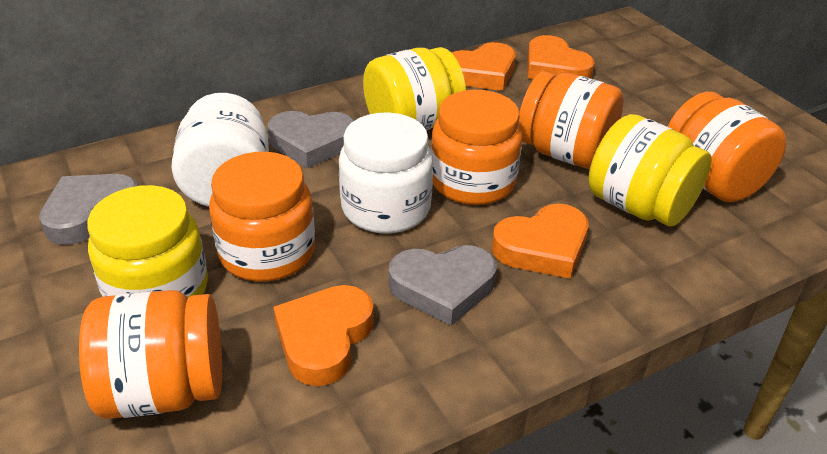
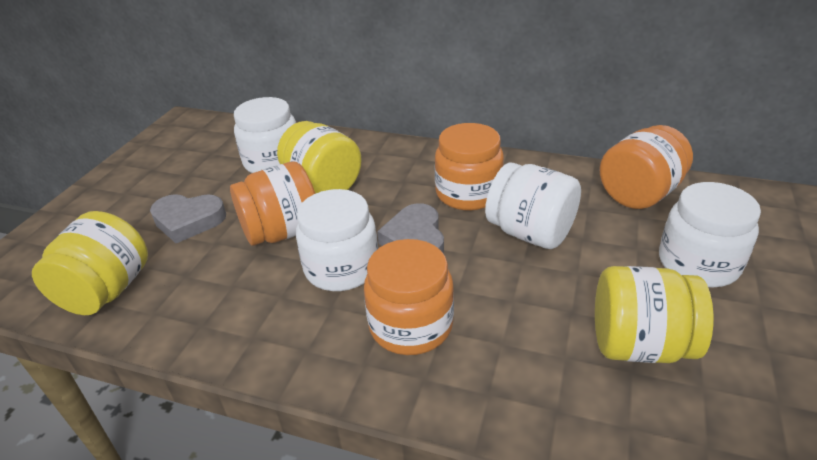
grey heart: 3 -> 2
orange heart: 4 -> 0
orange jar: 5 -> 4
white jar: 2 -> 4

